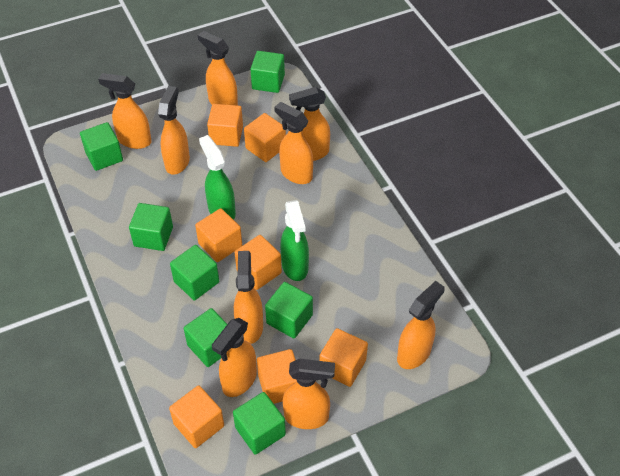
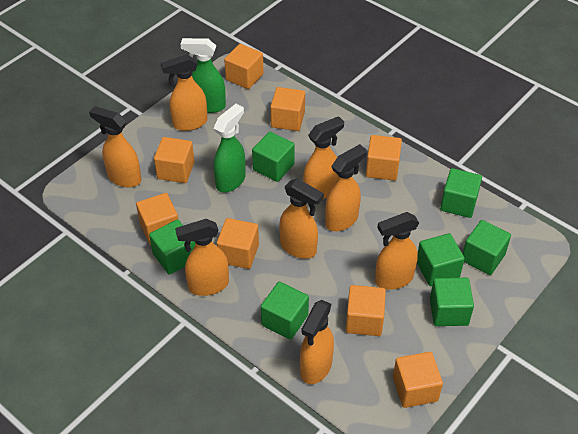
orange cube: 7 -> 8
orange spray bottle: 9 -> 8

